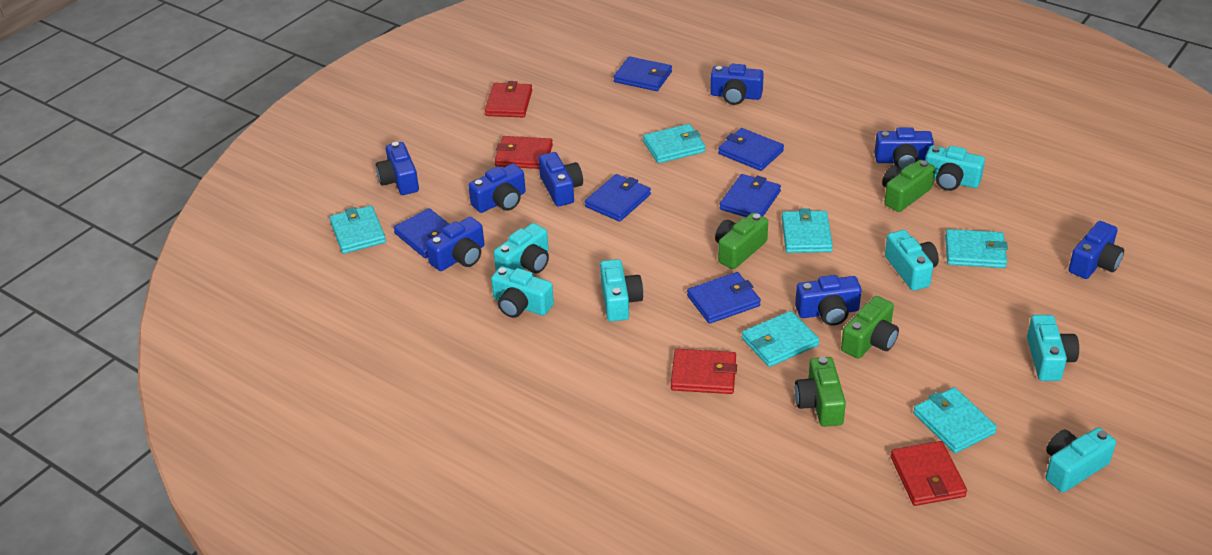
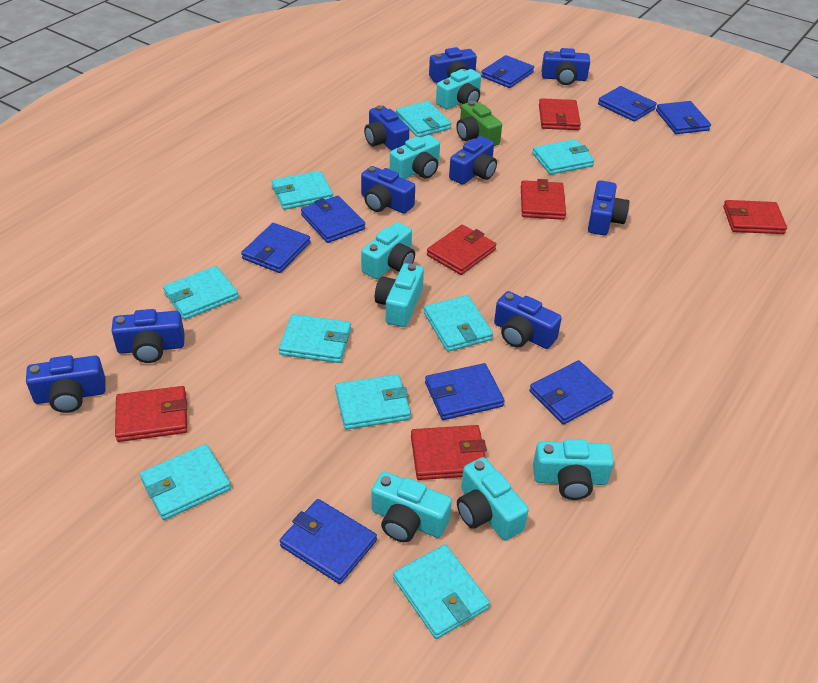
blue camera: 8 -> 9
blue wallet: 6 -> 8
green camera: 4 -> 1
red wallet: 4 -> 6
turquoise wallet: 6 -> 9

